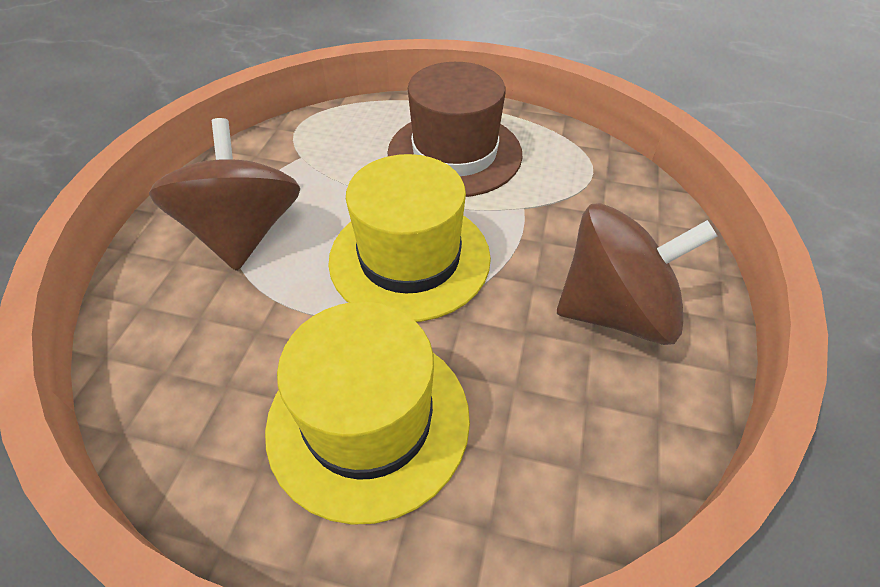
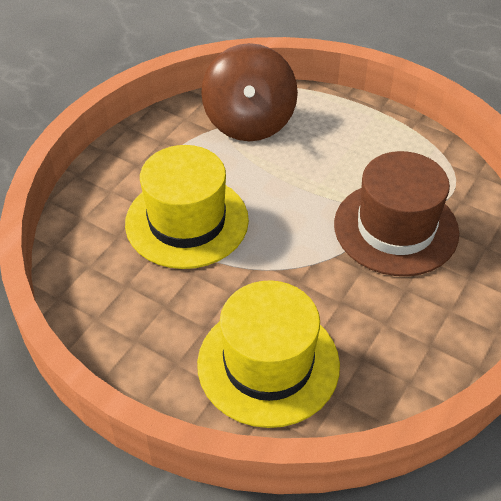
brown spinning top: 2 -> 1

